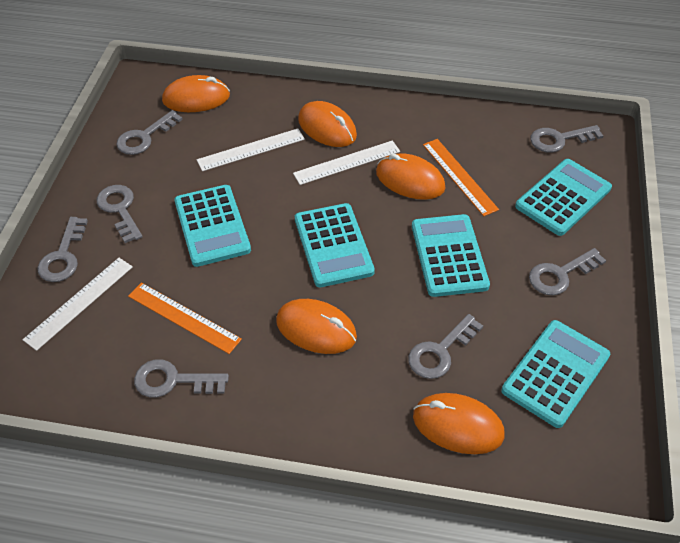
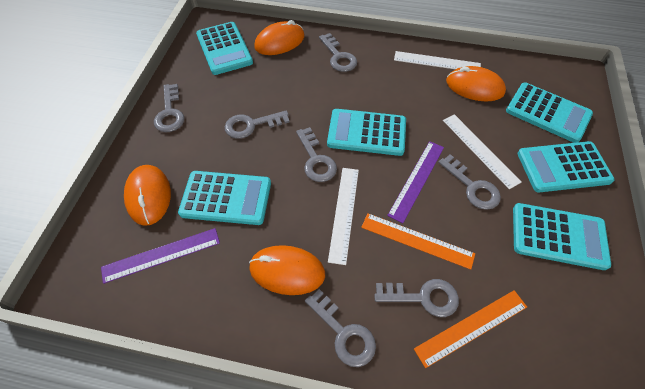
orange mouse: 5 -> 4
purple ruler: 0 -> 2
turquoise calculator: 5 -> 6

